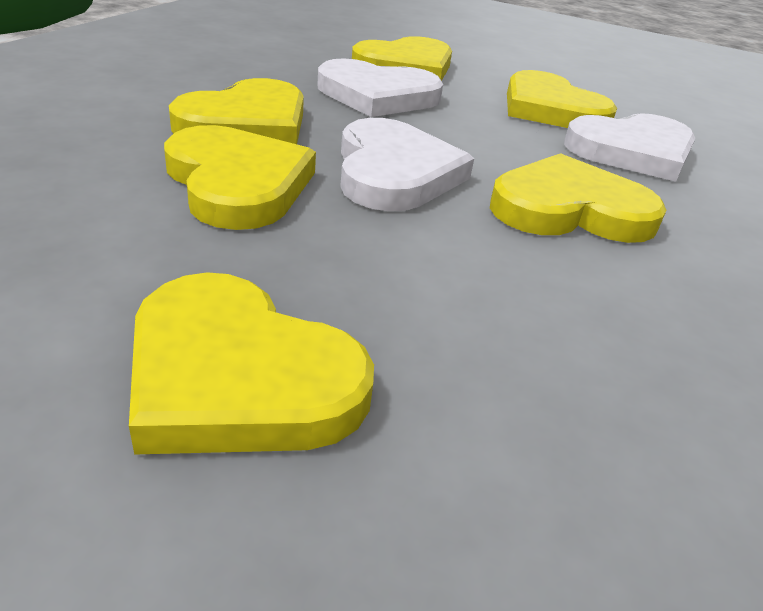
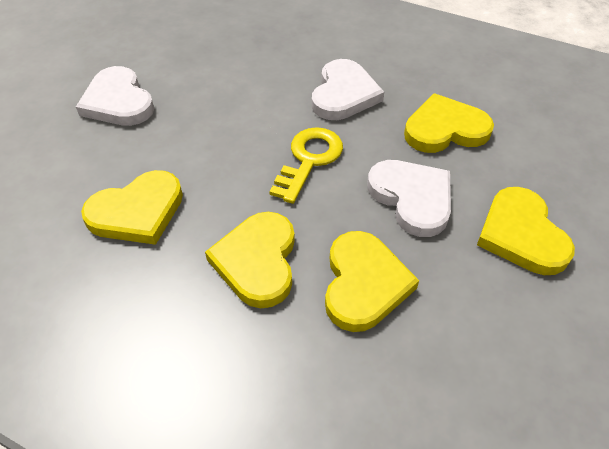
yellow heart: 6 -> 5
yellow key: 0 -> 1

